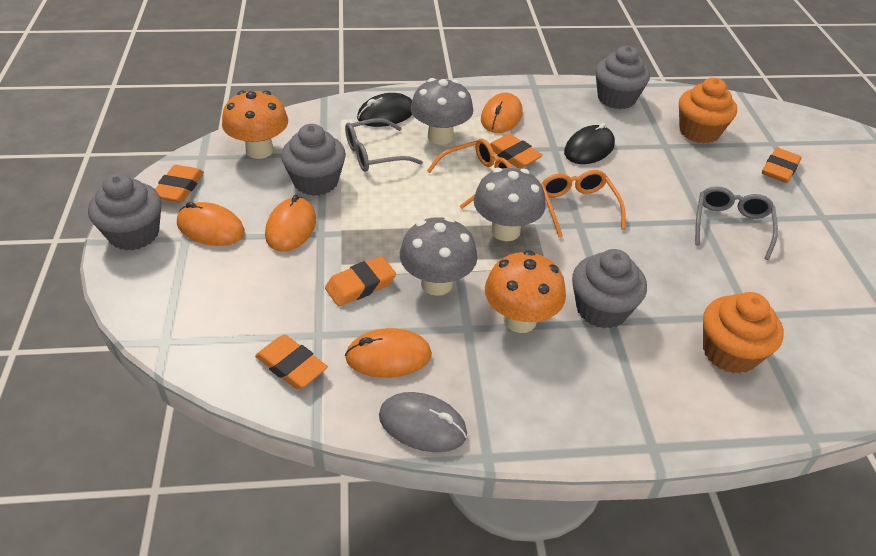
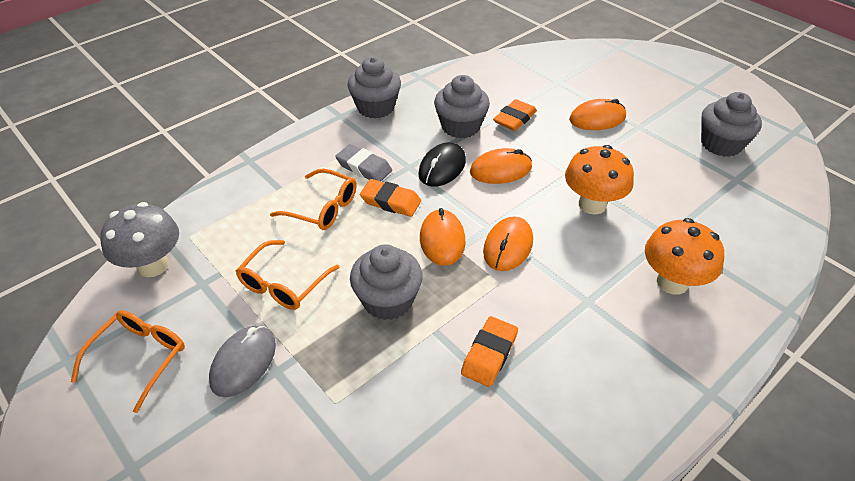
black mouse: 2 -> 1
grey eraser: 0 -> 1
grey glasses: 2 -> 0
grey mushroom: 3 -> 1
orange cupcake: 2 -> 0
orange eraser: 5 -> 3
orange glasses: 2 -> 3

